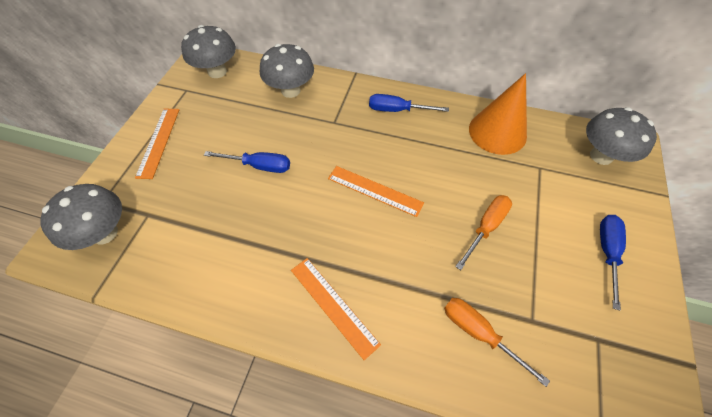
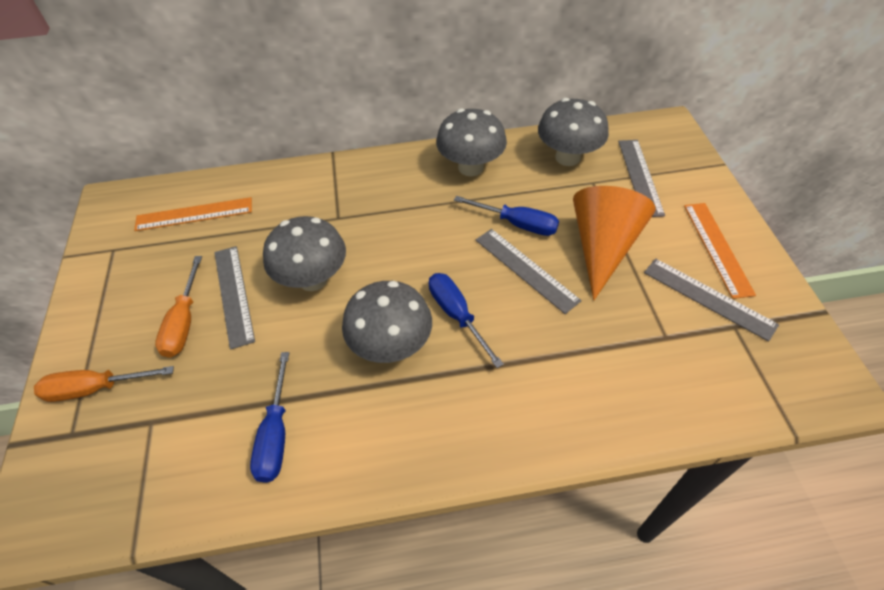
grey ruler: 0 -> 4
orange ruler: 3 -> 2

